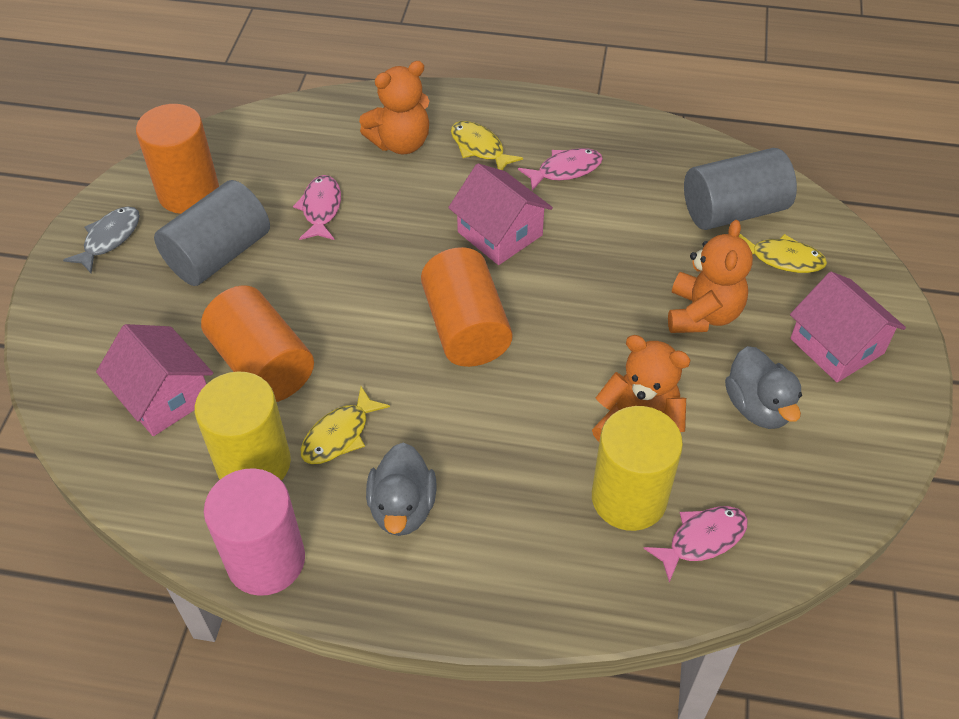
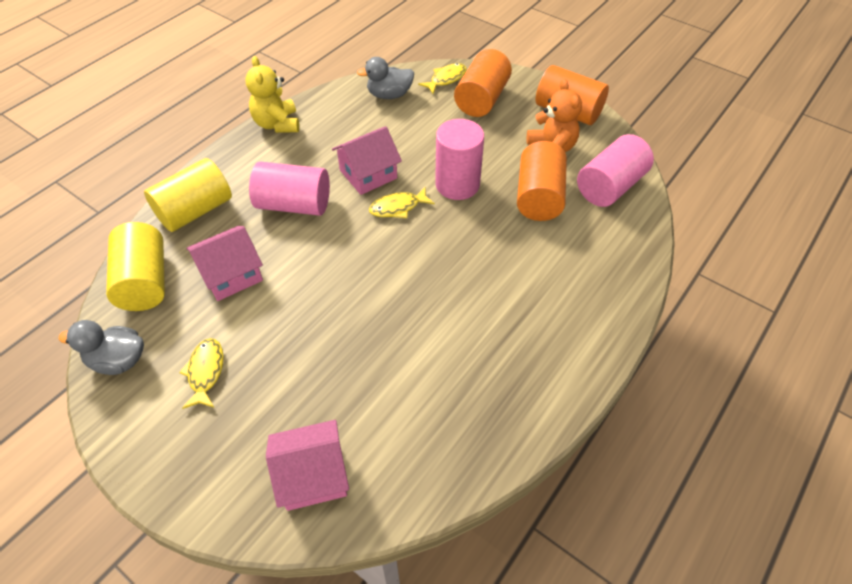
grey cylinder: 2 -> 0
grey fish: 1 -> 0
orange teddy bear: 3 -> 1
pink cylinder: 1 -> 3
pink fish: 3 -> 0
yellow teddy bear: 0 -> 1

